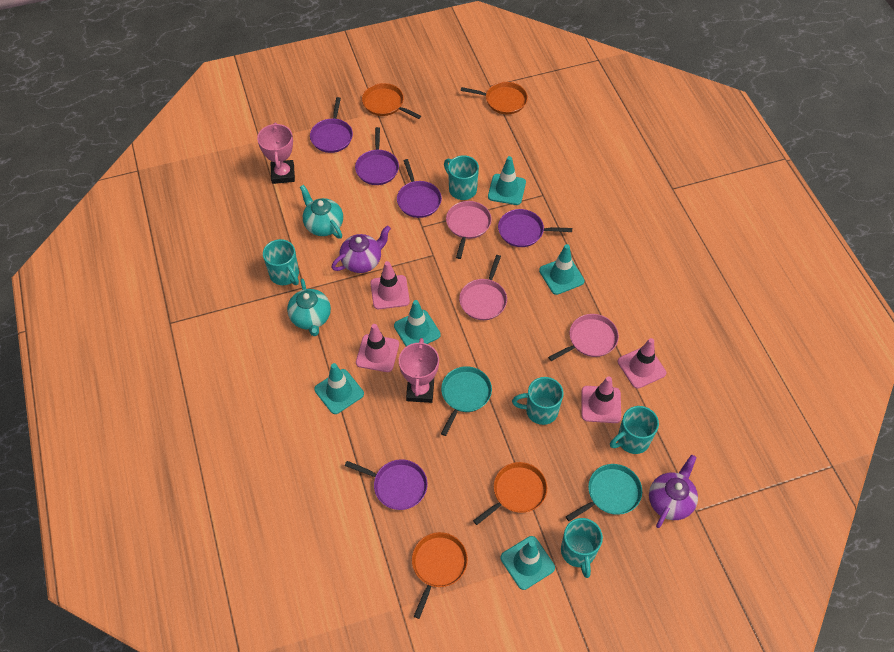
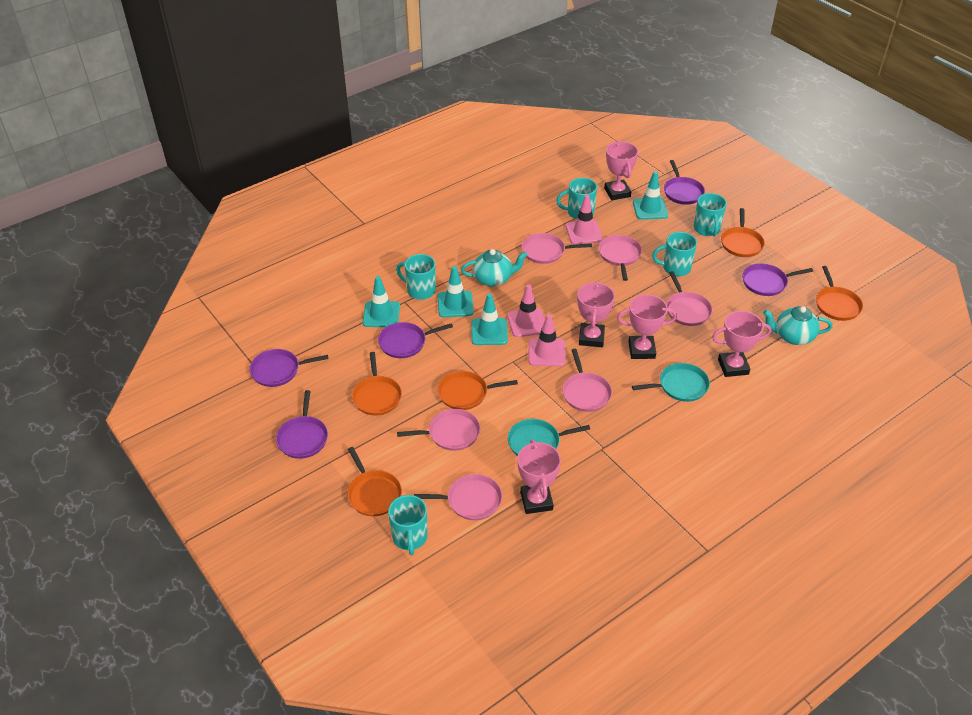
orange pan: 4 -> 5
pink pan: 3 -> 6
pink traffic cone: 4 -> 3
pink trophy: 2 -> 5
purple teapot: 2 -> 0
turquoise traffic cone: 5 -> 4

